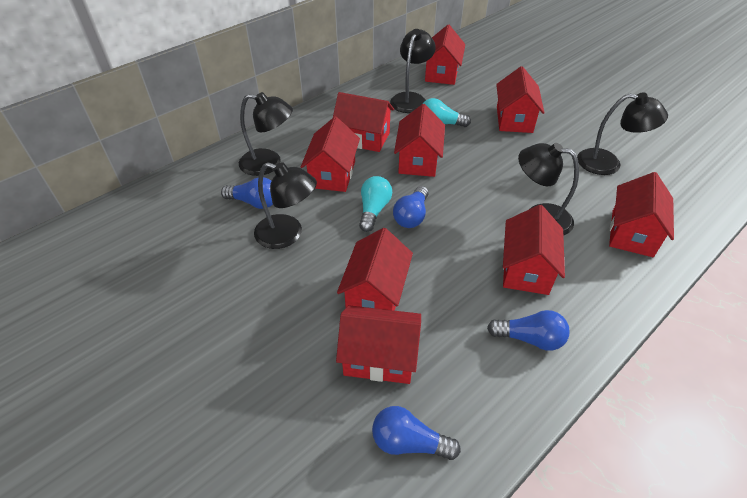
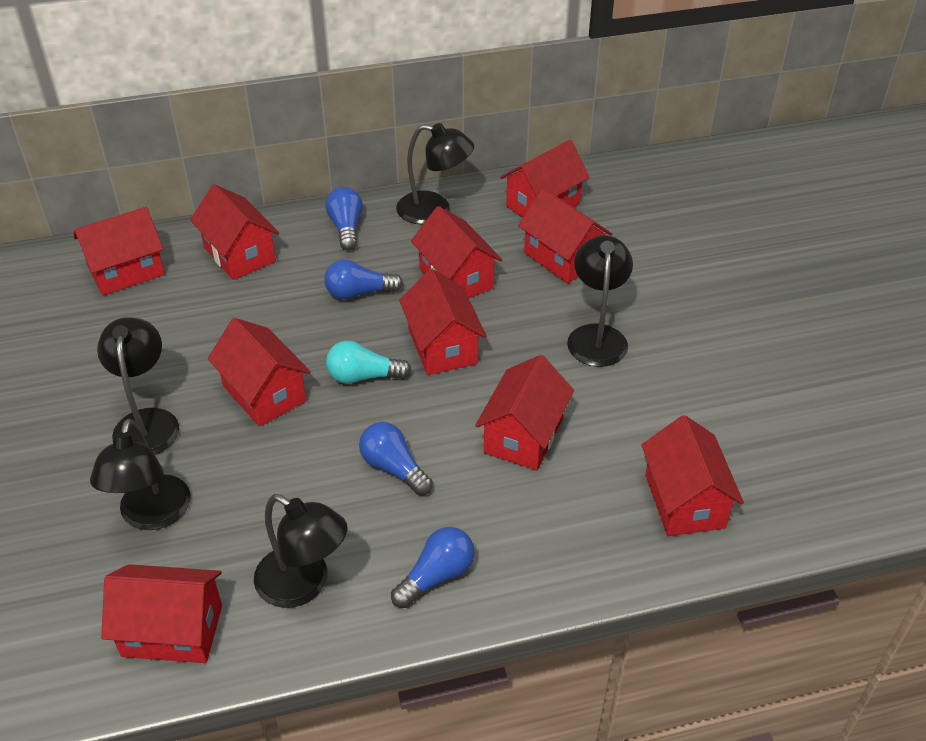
red house: 9 -> 10
turquoise light bulb: 2 -> 1

